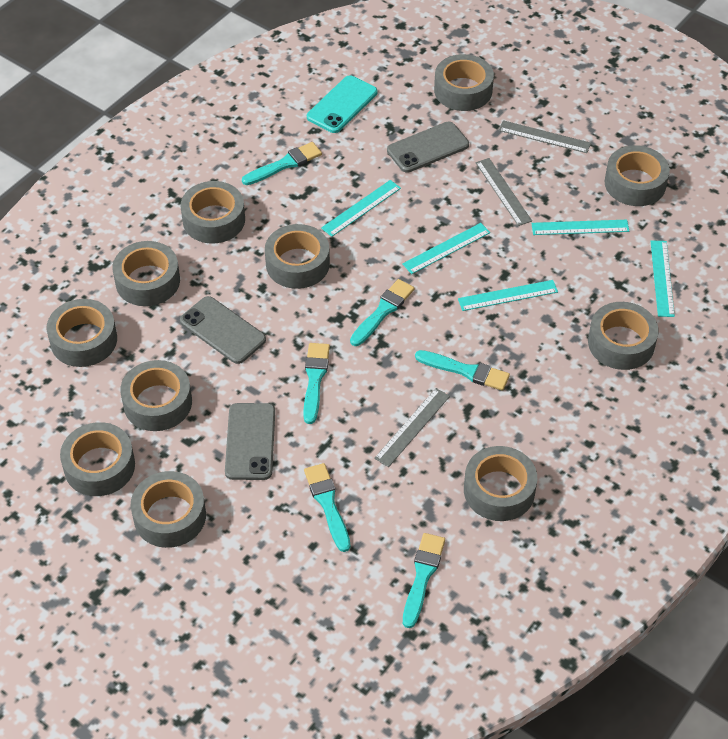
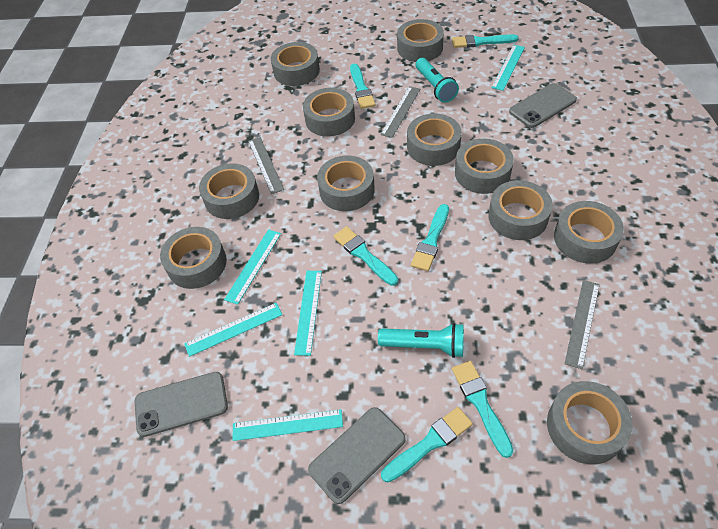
turquoise flashlight: 0 -> 2
turquoise phone: 1 -> 0

